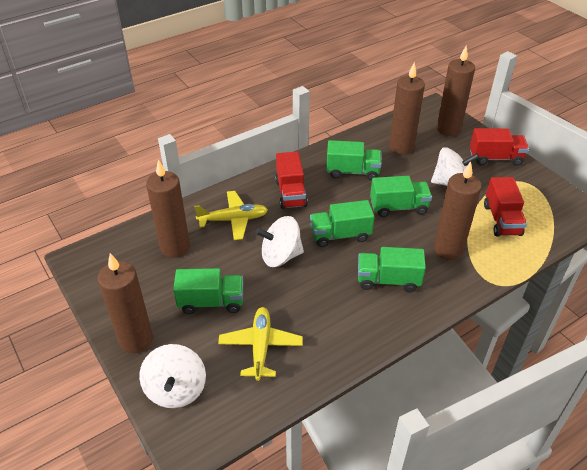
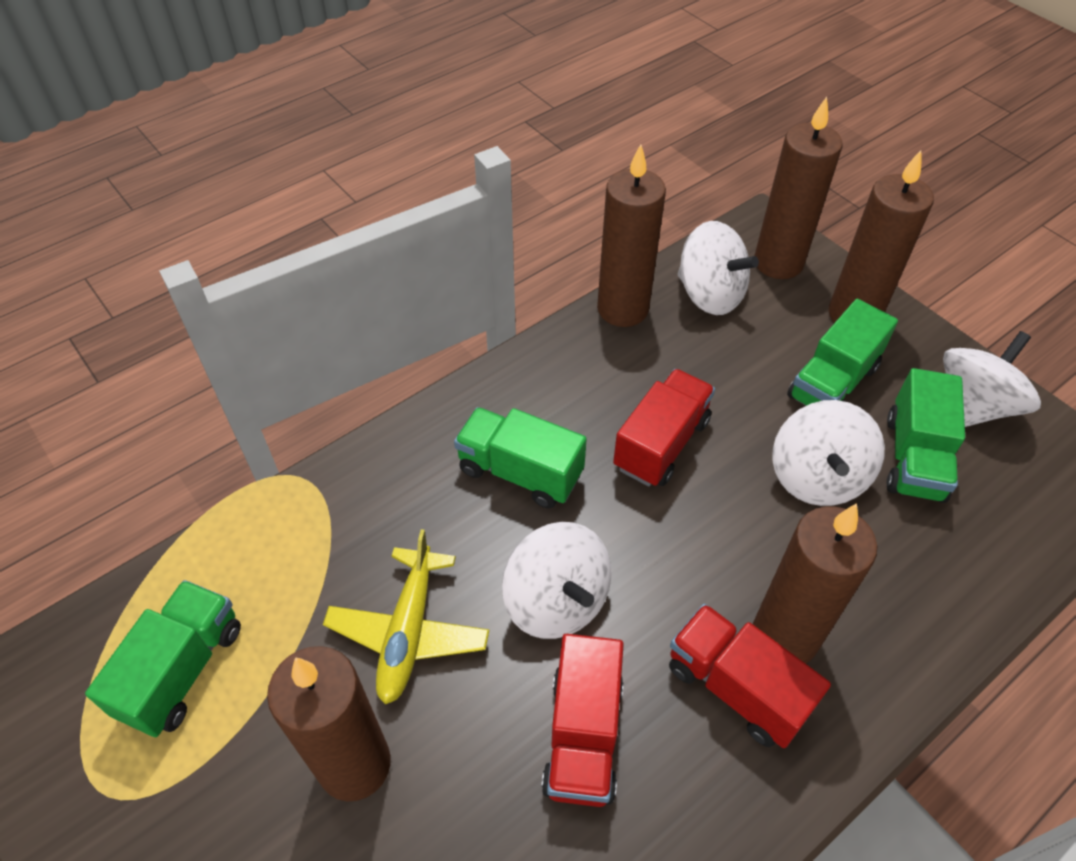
green truck: 5 -> 4
white spinning top: 3 -> 4
yellow plane: 2 -> 1

